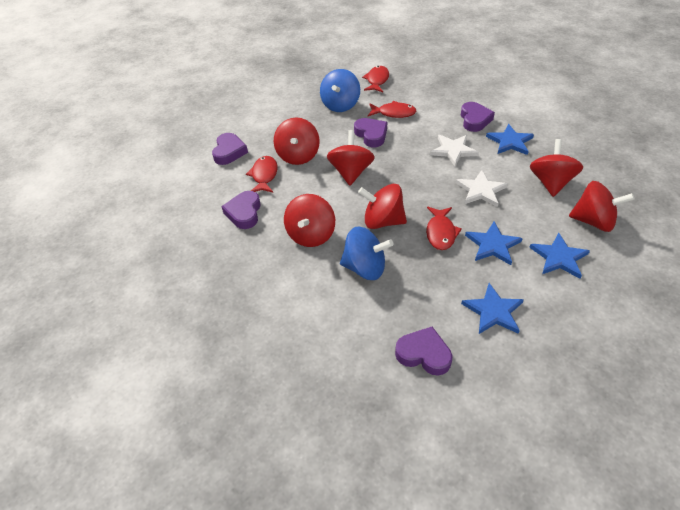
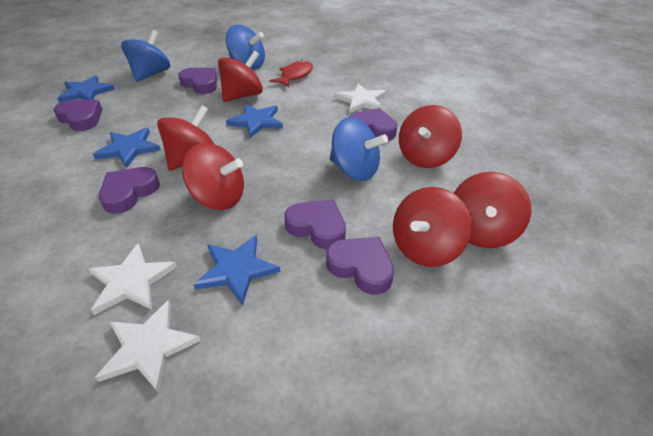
blue spinning top: 2 -> 3
purple heart: 5 -> 6
red fish: 4 -> 1
white star: 2 -> 3

